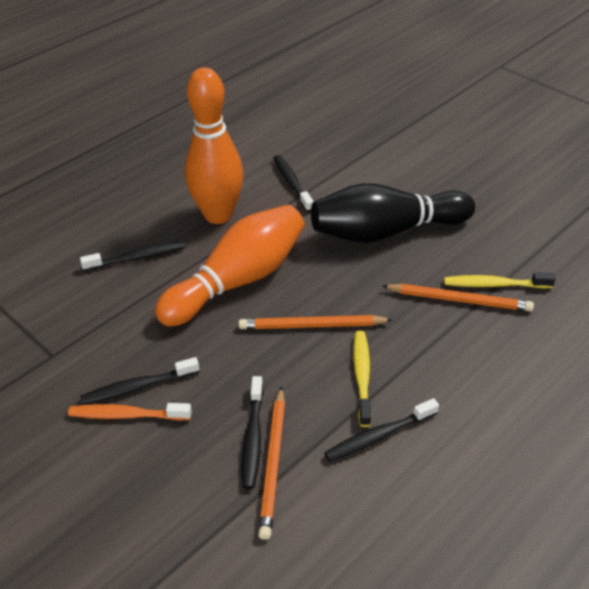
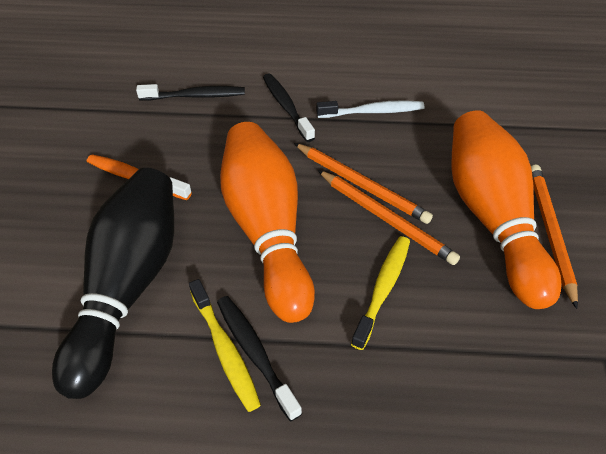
black toothbrush: 5 -> 3
white toothbrush: 0 -> 1

